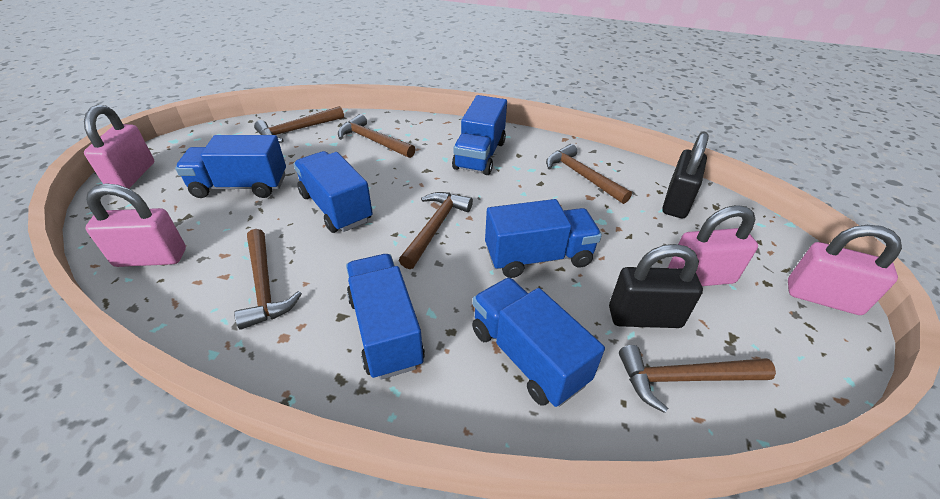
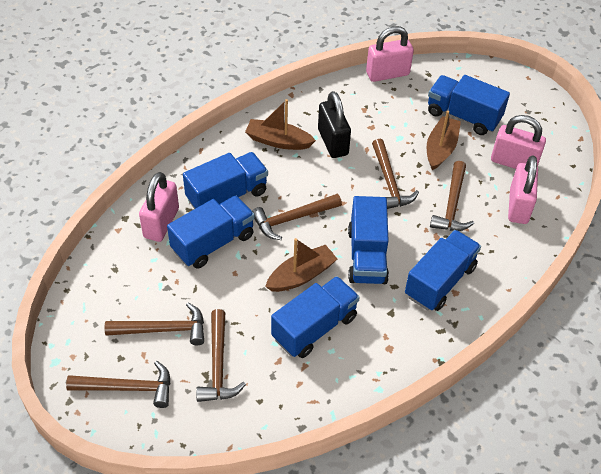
black padlock: 2 -> 1
brown boat: 0 -> 3

